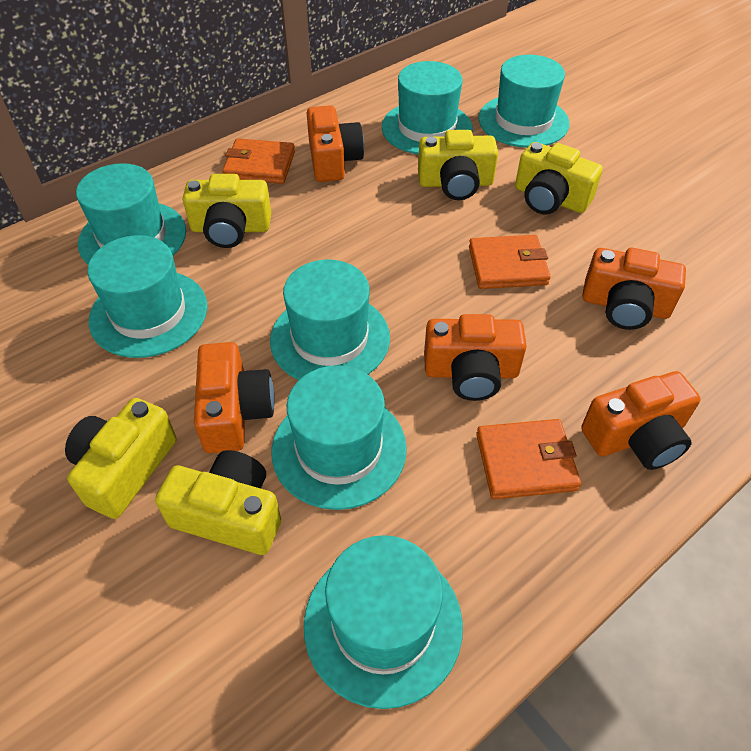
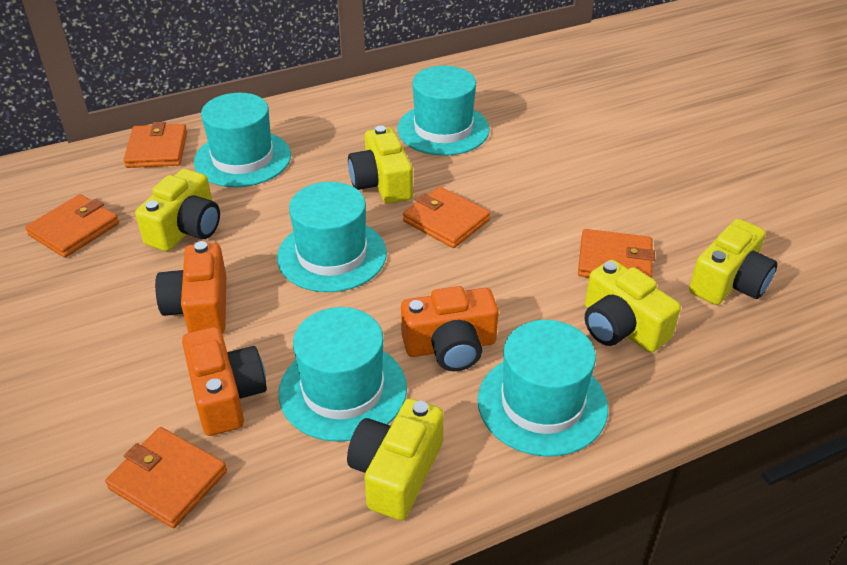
orange camera: 5 -> 3
orange wallet: 3 -> 5
turquoise hat: 7 -> 5

